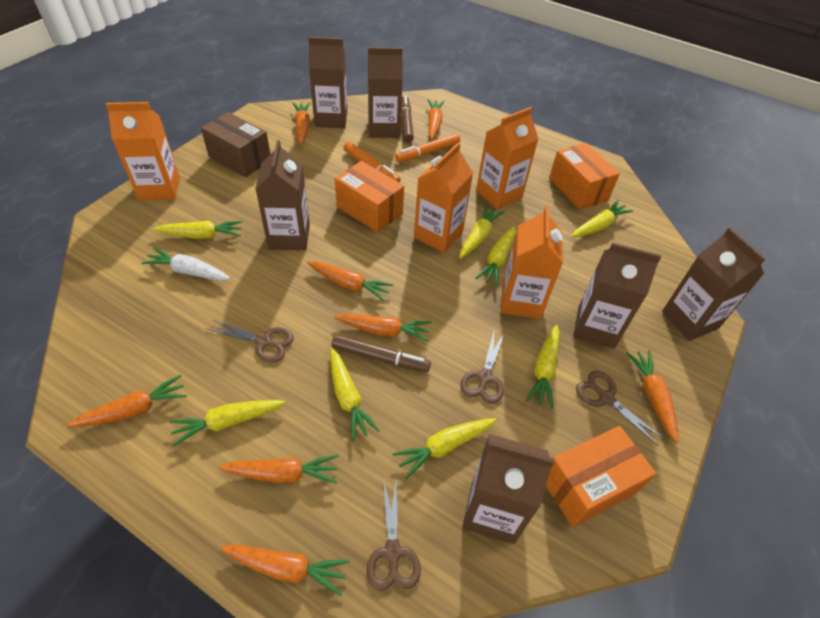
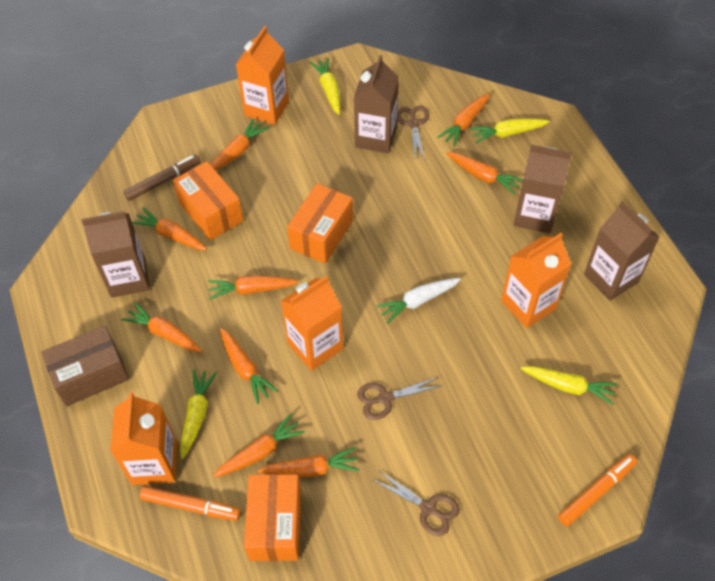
brown carton: 6 -> 4
brown marker: 2 -> 1
brown scissors: 4 -> 3
orange carrot: 8 -> 9
yellow carrot: 8 -> 4

